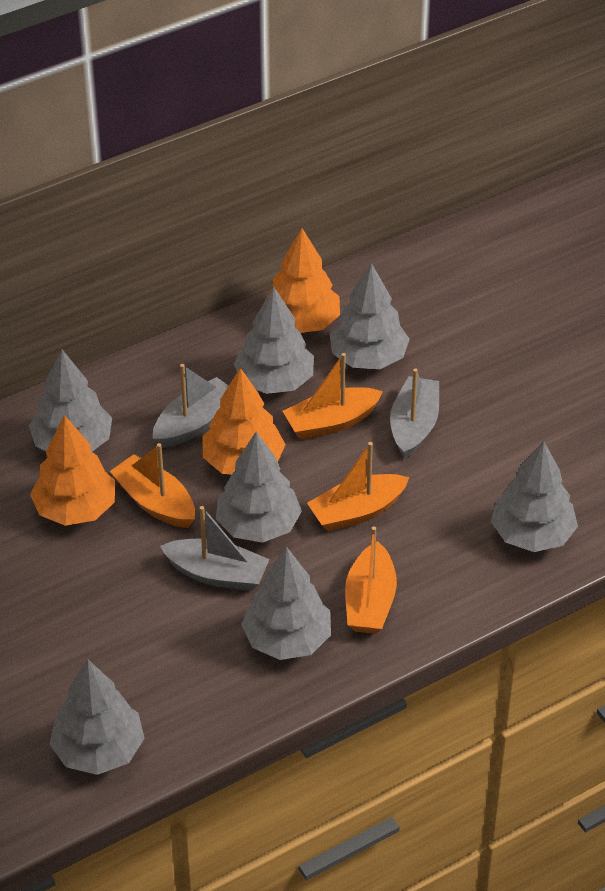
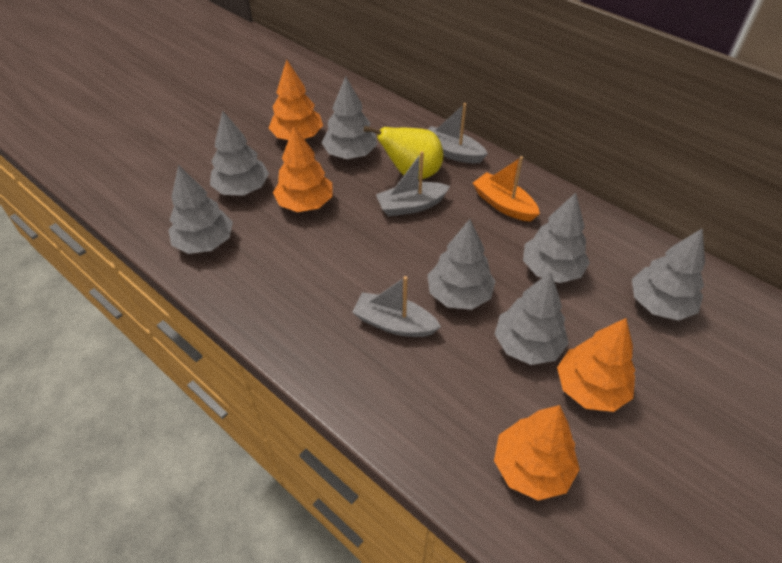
orange boat: 4 -> 1
orange tree: 3 -> 4
yellow pear: 0 -> 1

